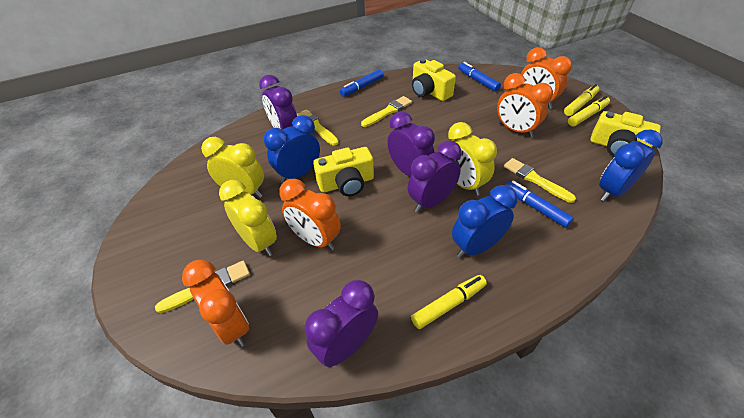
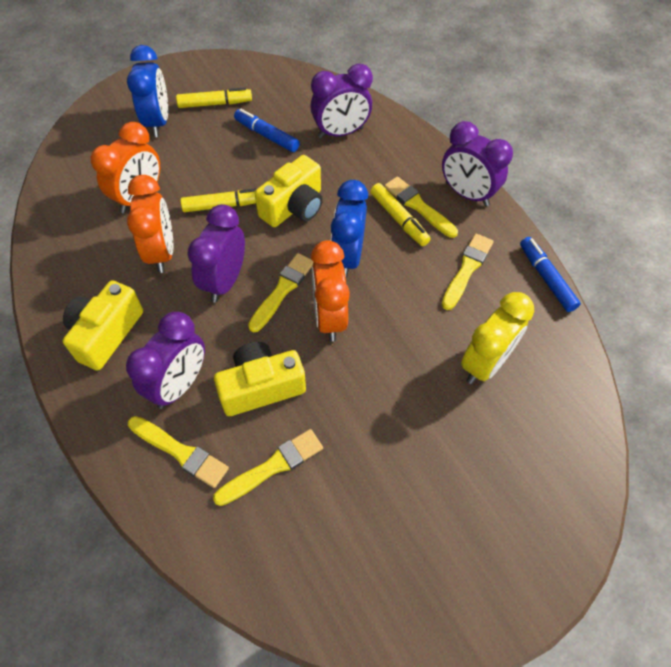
blue clock: 3 -> 2
blue marker: 3 -> 2
orange clock: 4 -> 3
yellow brush: 4 -> 5
yellow clock: 3 -> 1

